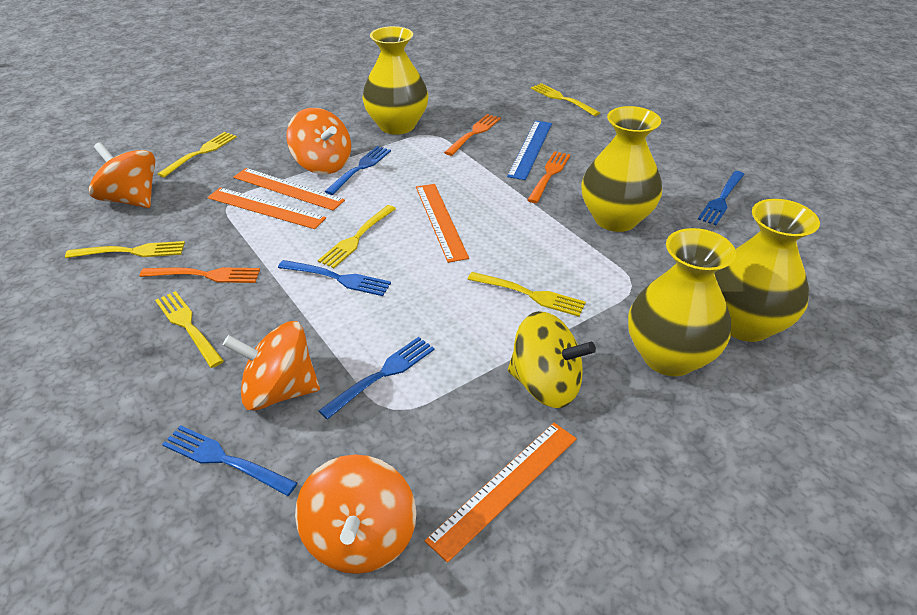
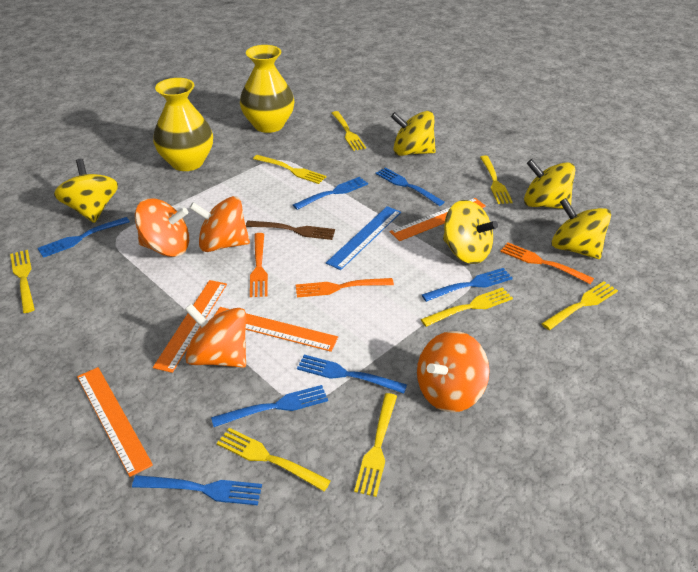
blue fork: 5 -> 7
brown fork: 0 -> 1
yellow fork: 6 -> 8
yellow spinning top: 1 -> 5
yellow vase: 4 -> 2

